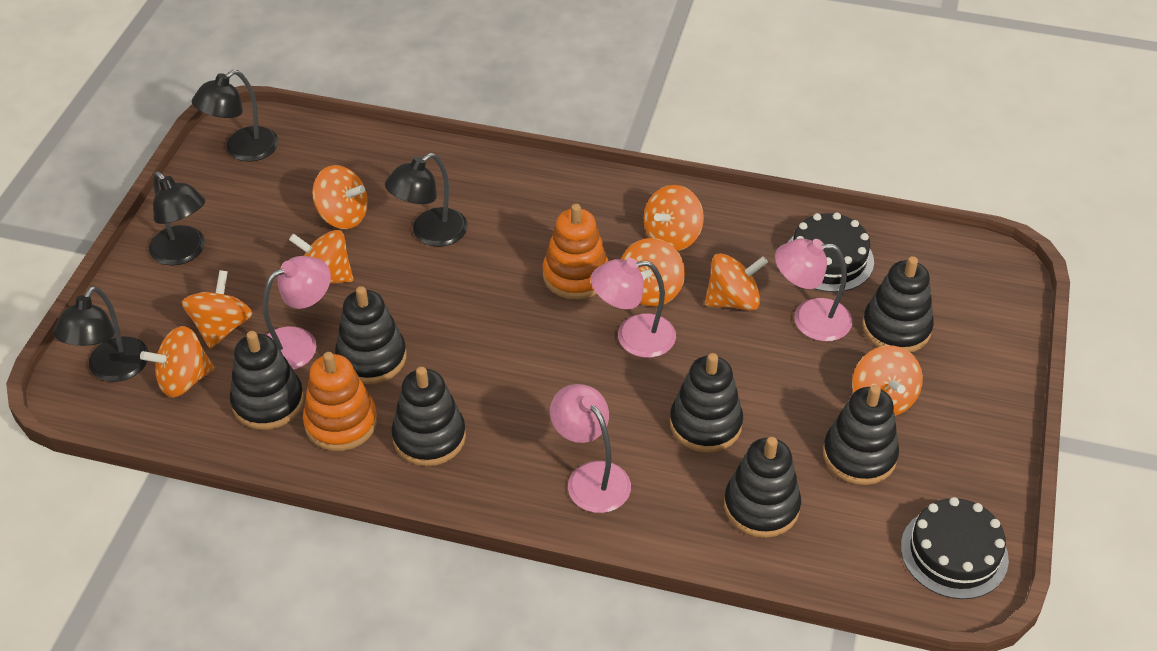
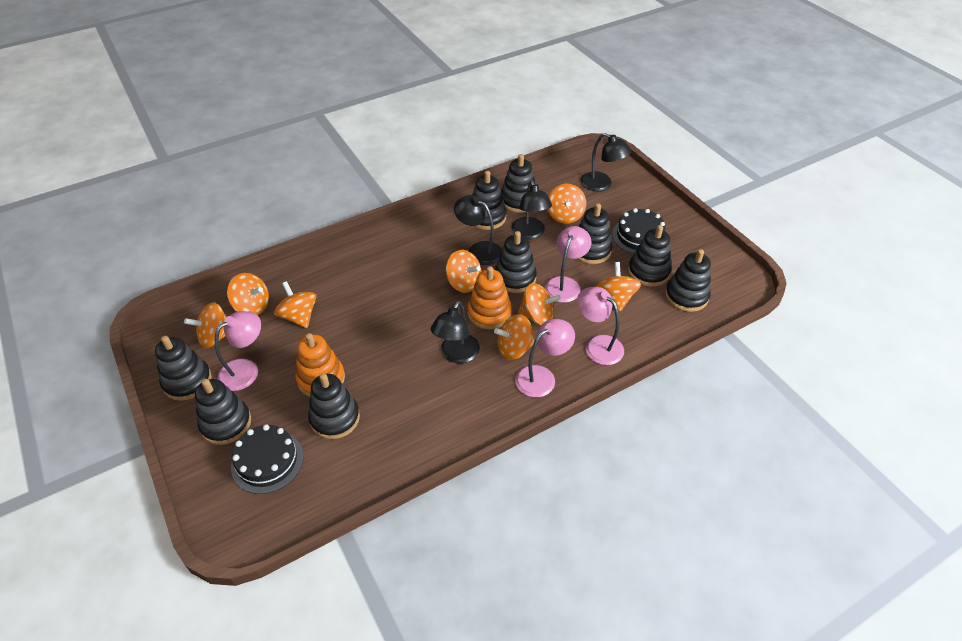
black stacking toy: 7 -> 9

